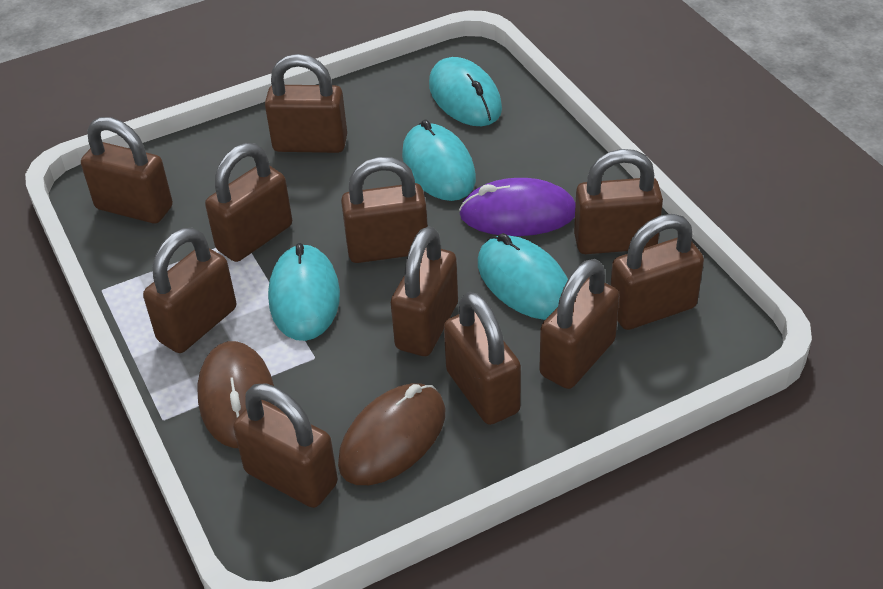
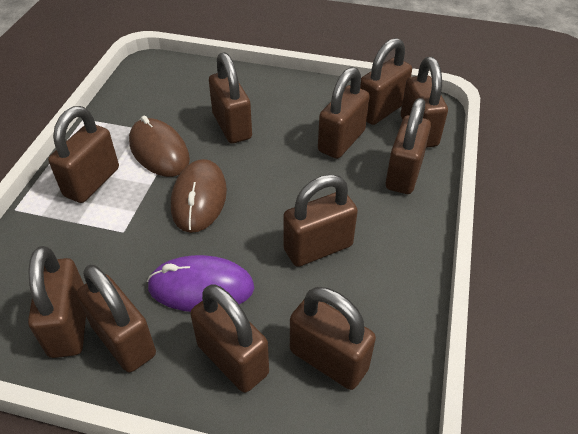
turquoise mouse: 4 -> 0

